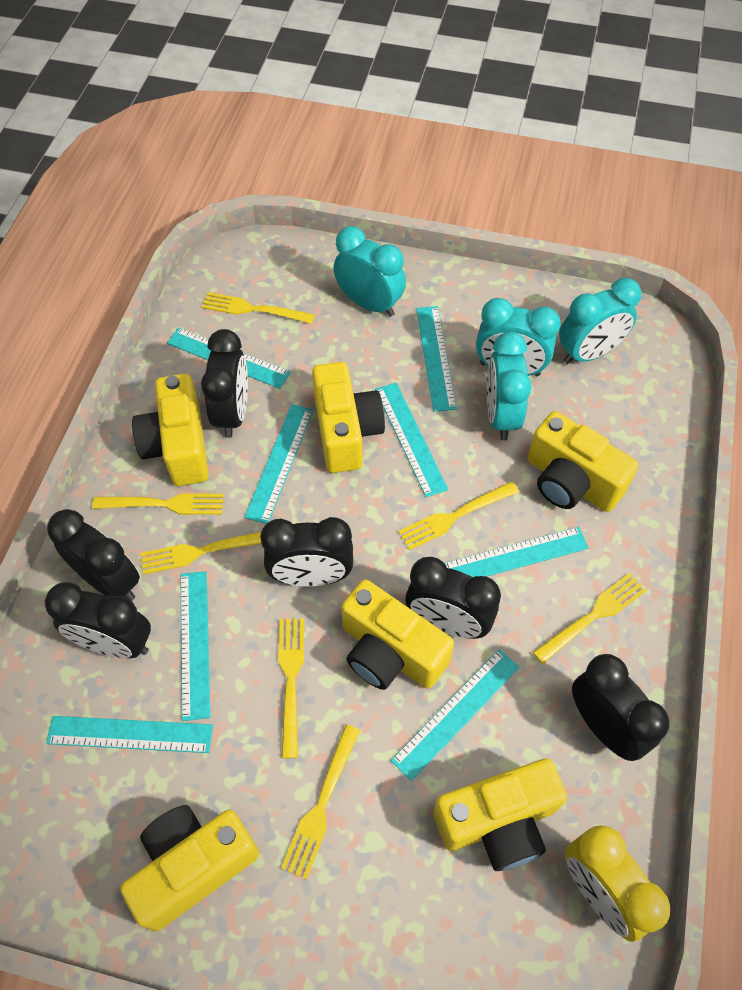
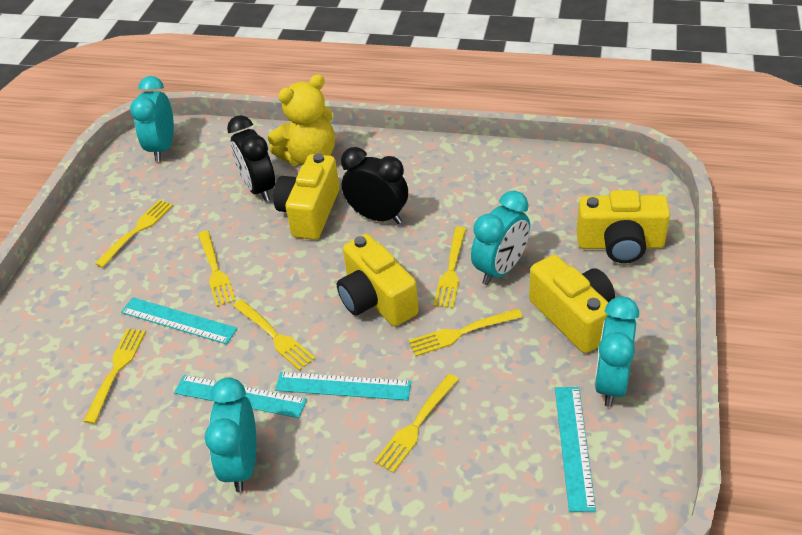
black clock: 6 -> 2
turquoise ruler: 8 -> 4
yellow camera: 6 -> 4
yellow clock: 1 -> 0
yellow teddy bear: 0 -> 1

